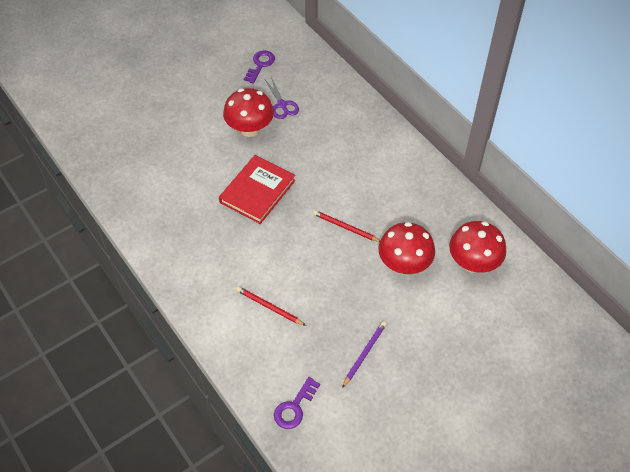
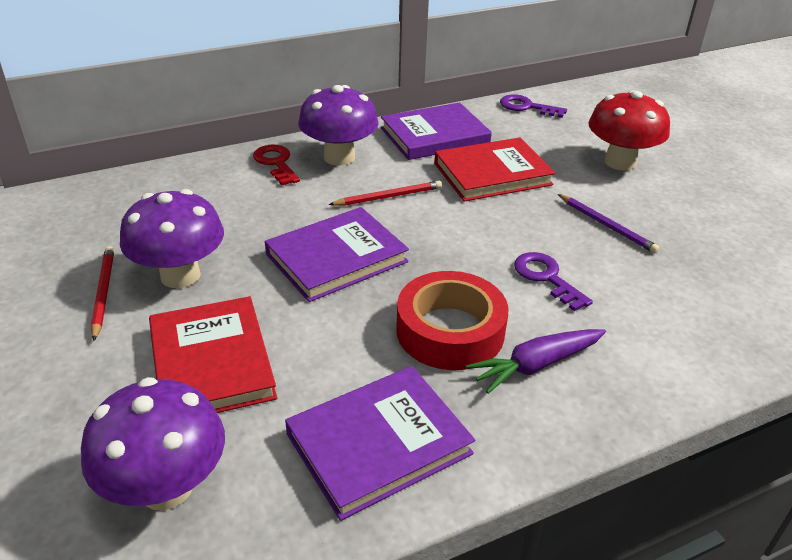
purple book: 0 -> 3
purple carrot: 0 -> 1
purple mushroom: 0 -> 3
purple scissors: 1 -> 0
red book: 1 -> 2
red key: 0 -> 1
red mushroom: 3 -> 1
red tape: 0 -> 1

